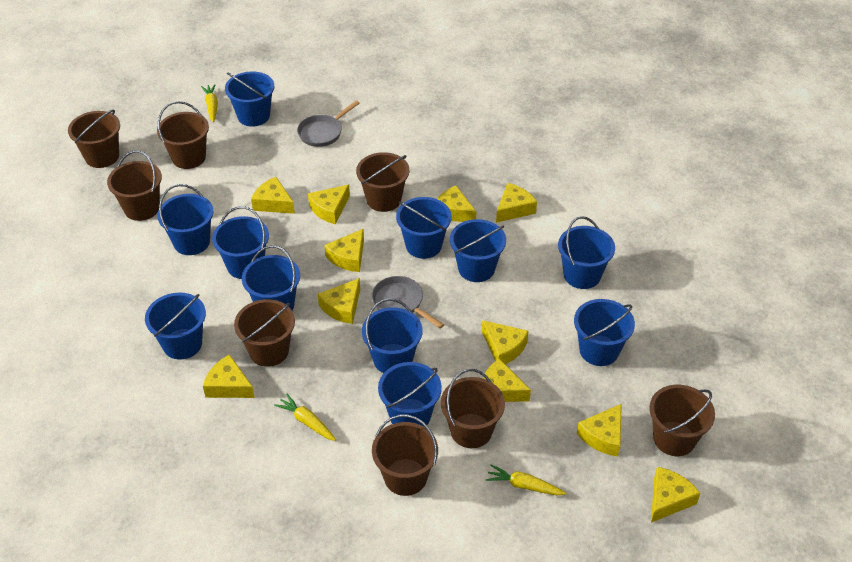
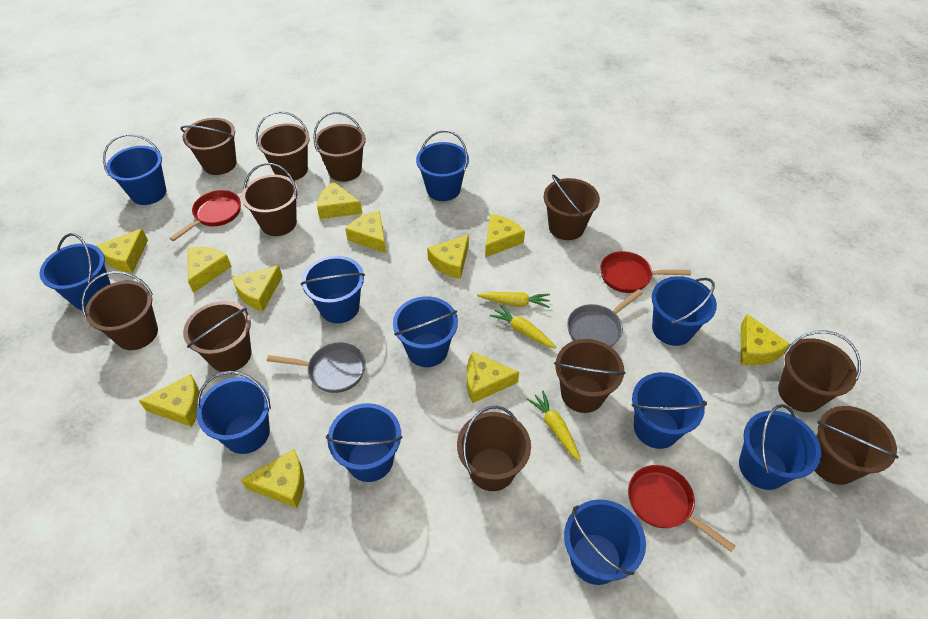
brown bucket: 8 -> 11
red pan: 0 -> 3

